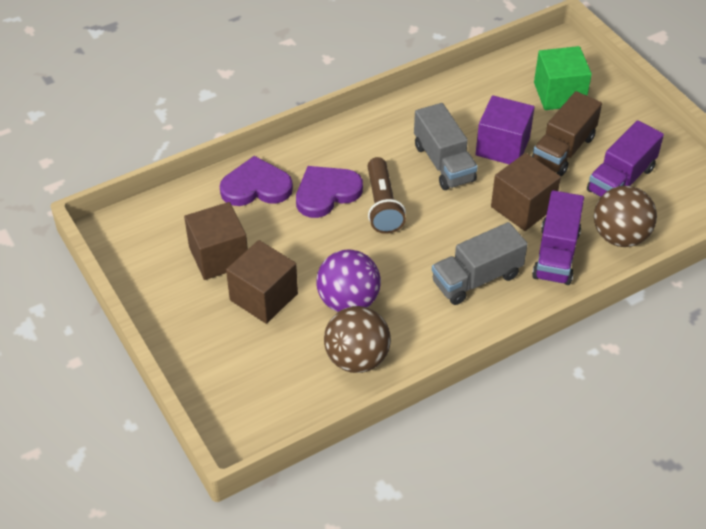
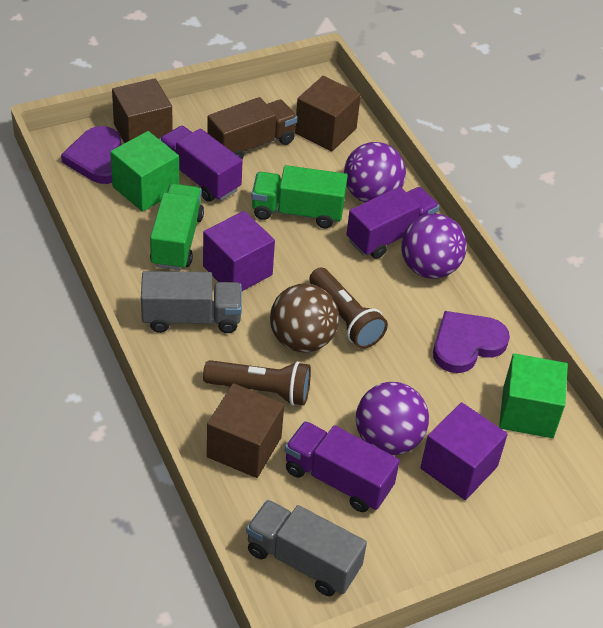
brown ball: 2 -> 1
brown flashlight: 1 -> 2
green cube: 1 -> 2
green truck: 0 -> 2
purple ball: 1 -> 3
purple cube: 1 -> 2
purple truck: 2 -> 3

